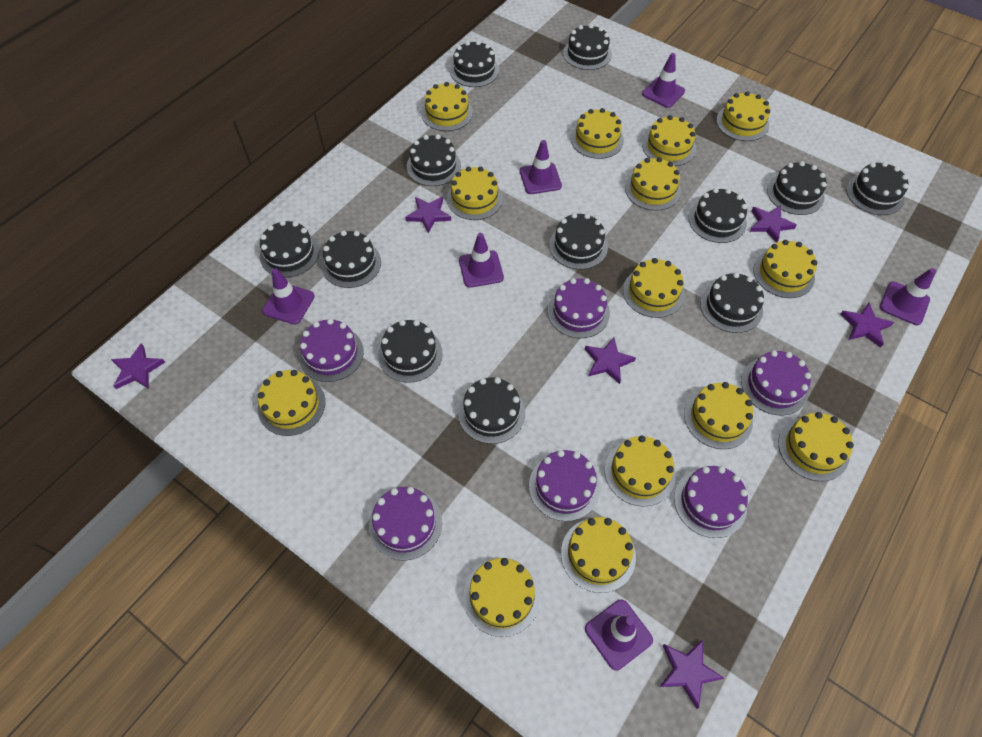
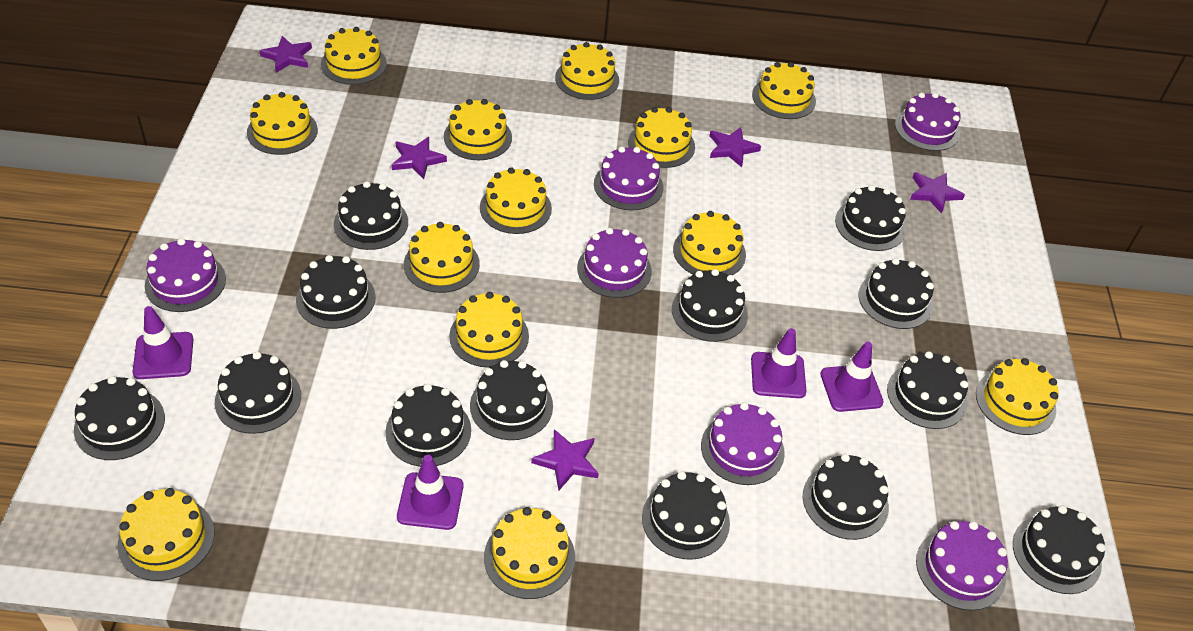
black cake: 12 -> 13
purple star: 6 -> 5
purple traffic cone: 6 -> 4
yellow cake: 14 -> 13

